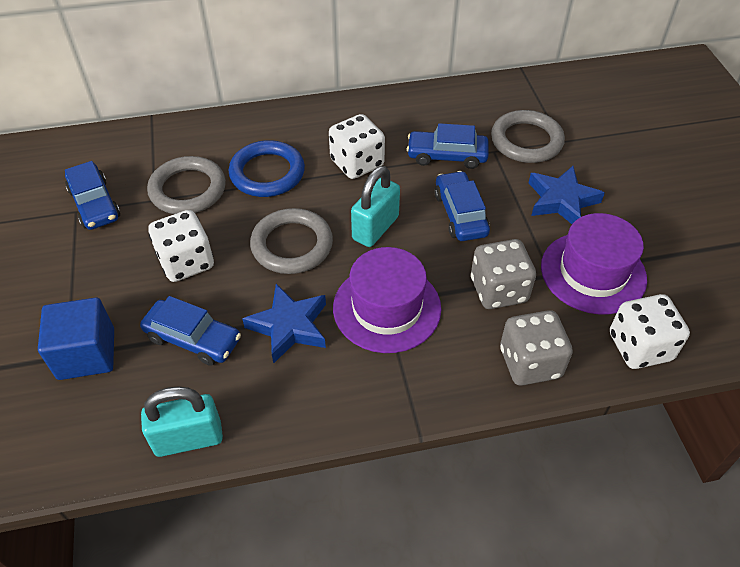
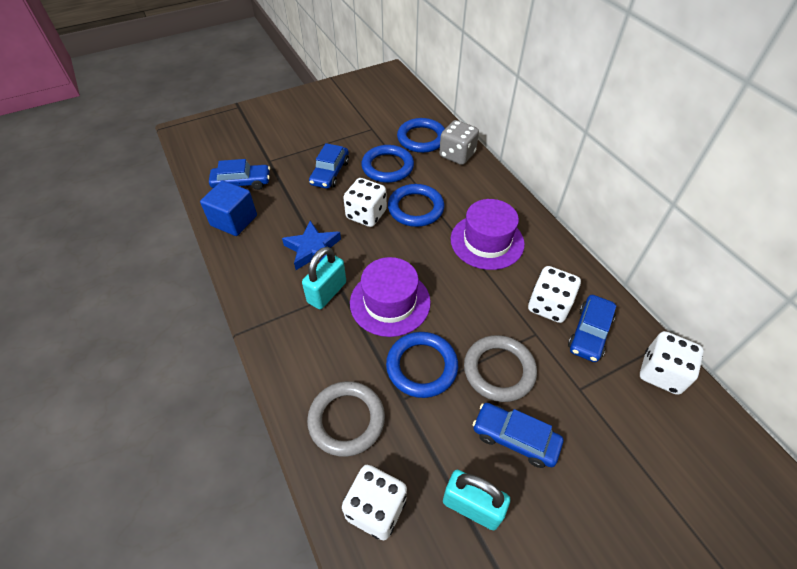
blue ring: 1 -> 4
blue star: 2 -> 1
grey dice: 2 -> 1
grey ring: 3 -> 2
white dice: 3 -> 4

